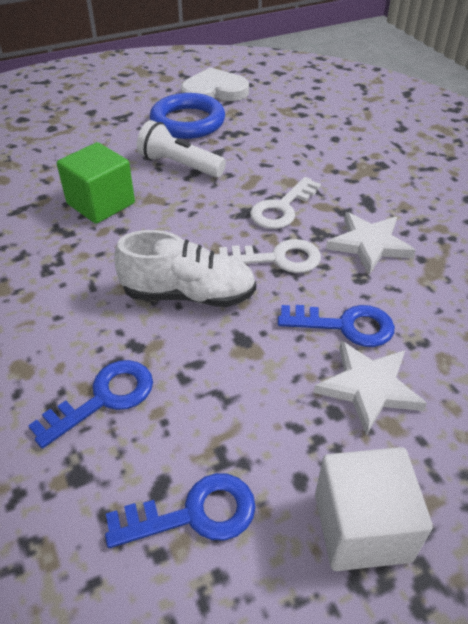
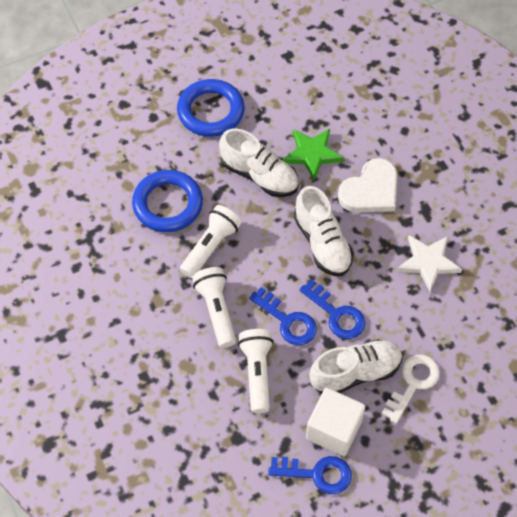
blue ring: 1 -> 2
green cube: 1 -> 0
green star: 0 -> 1
white flashlight: 1 -> 3
white key: 2 -> 1
white shoe: 1 -> 3
white star: 2 -> 1

